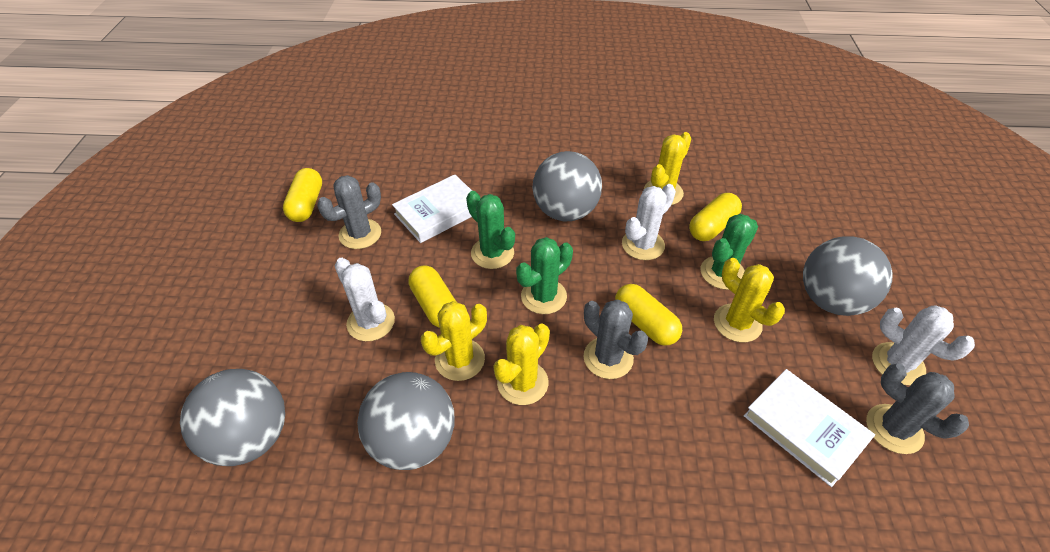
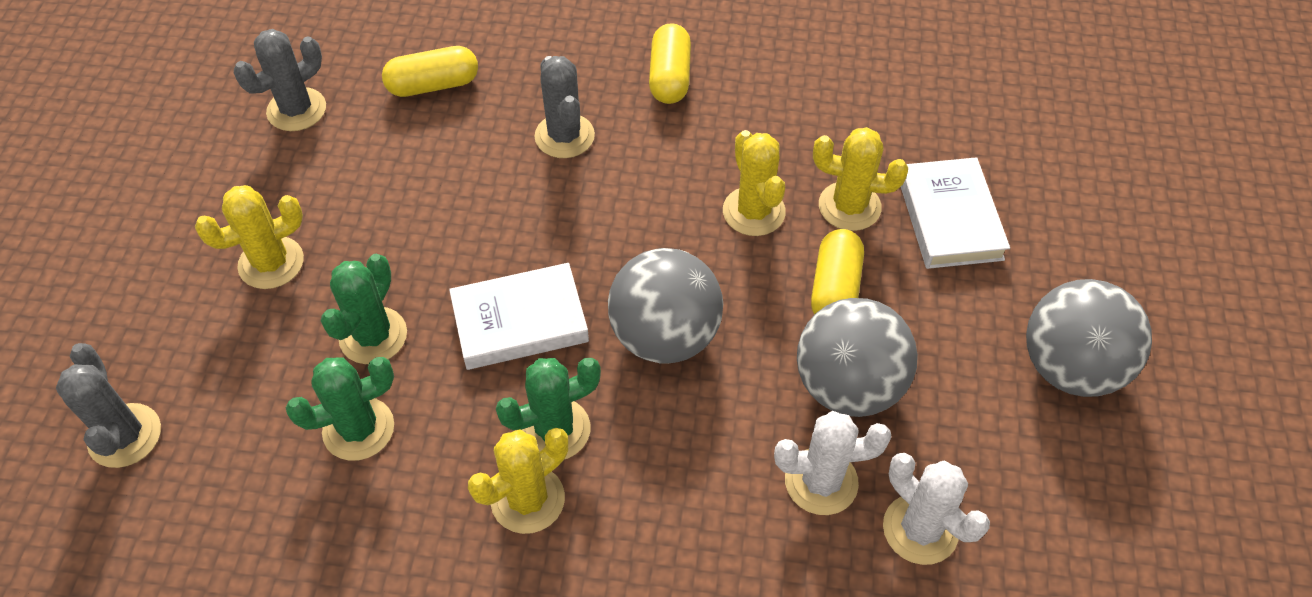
grey ball: 4 -> 3
white cactus: 3 -> 2
yellow capsule: 4 -> 3

